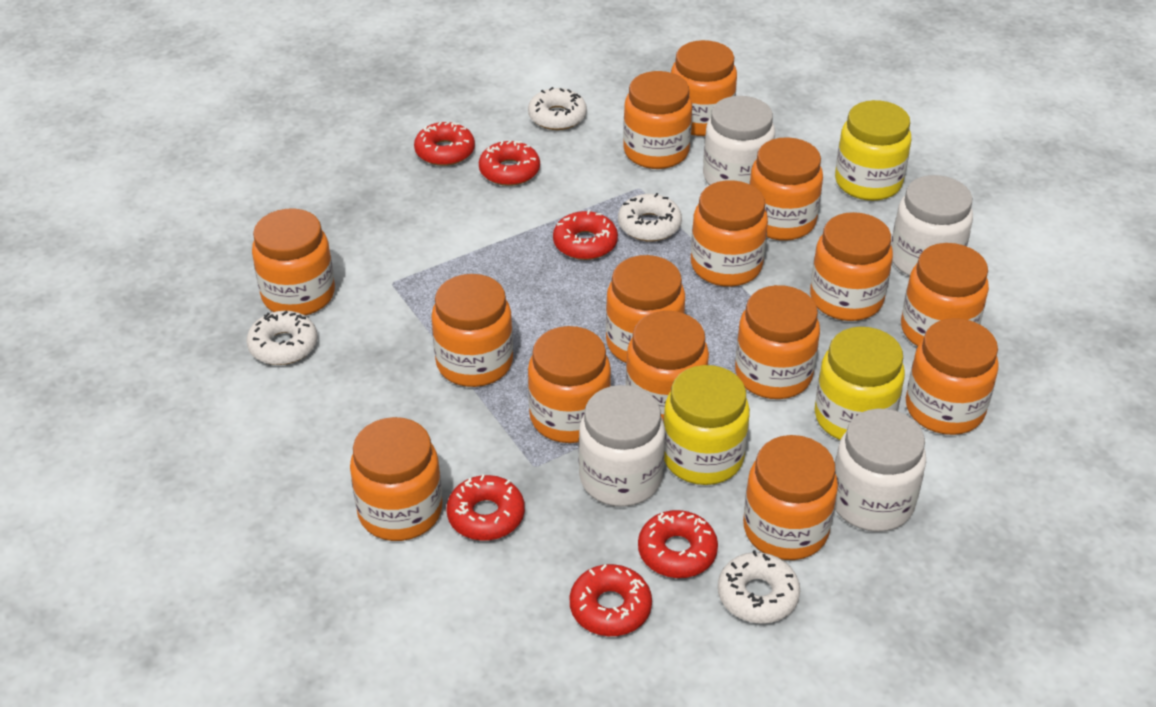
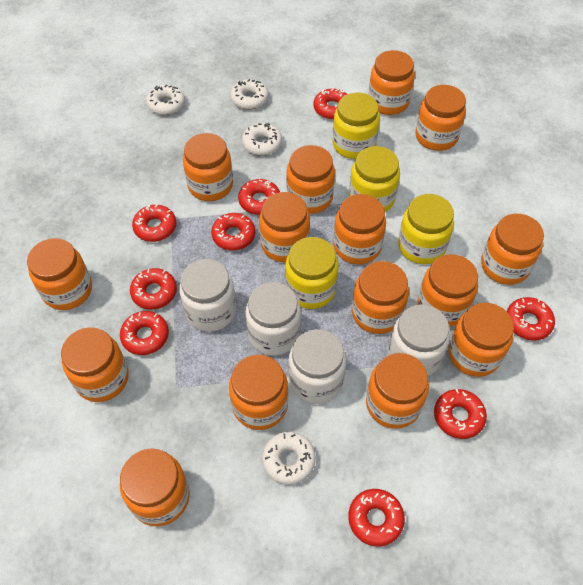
red donut: 6 -> 9
yellow jar: 3 -> 4

